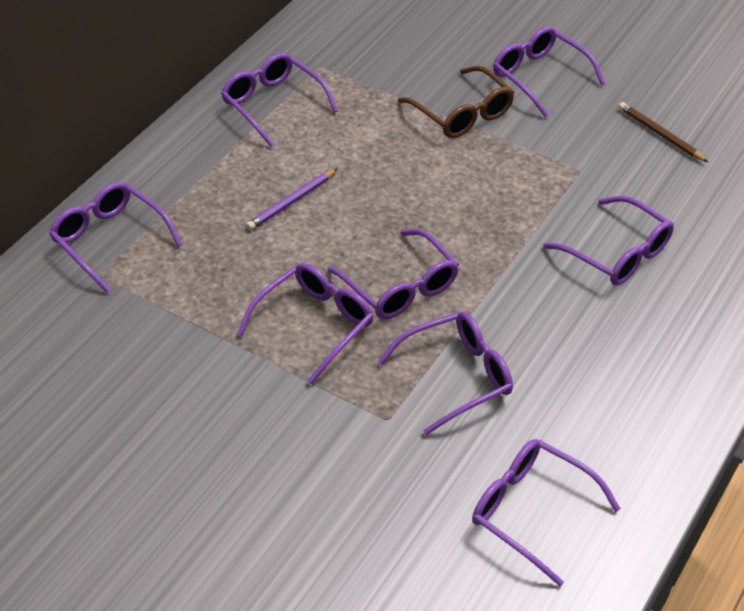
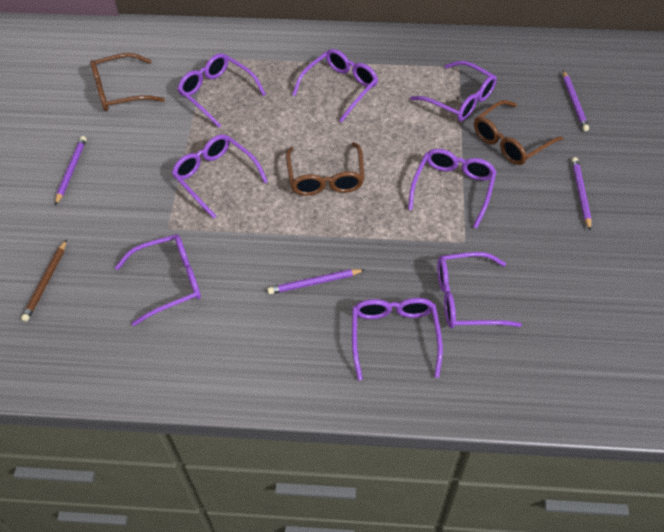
brown glasses: 1 -> 3
purple pencil: 1 -> 4

